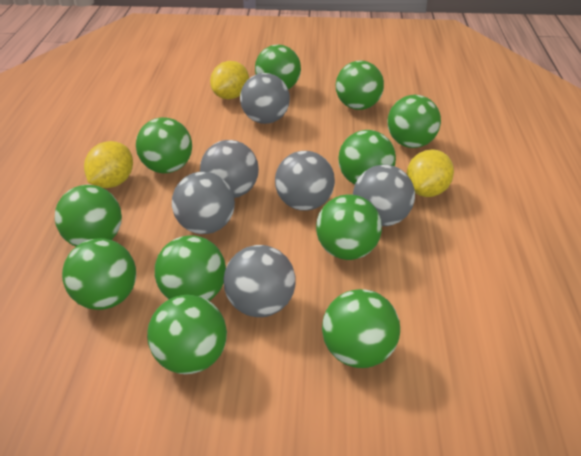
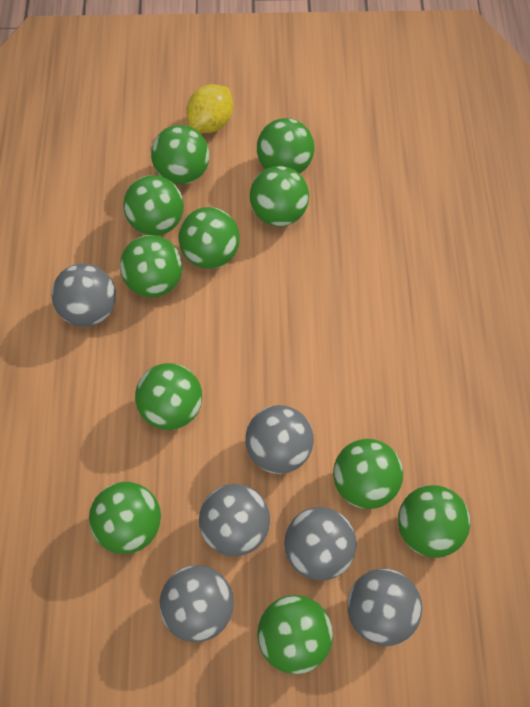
yellow lemon: 3 -> 1

